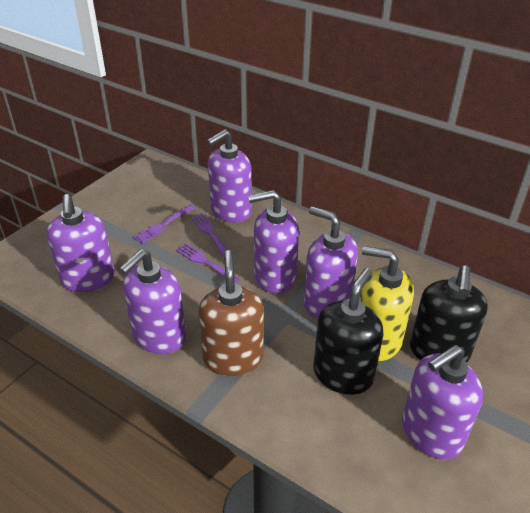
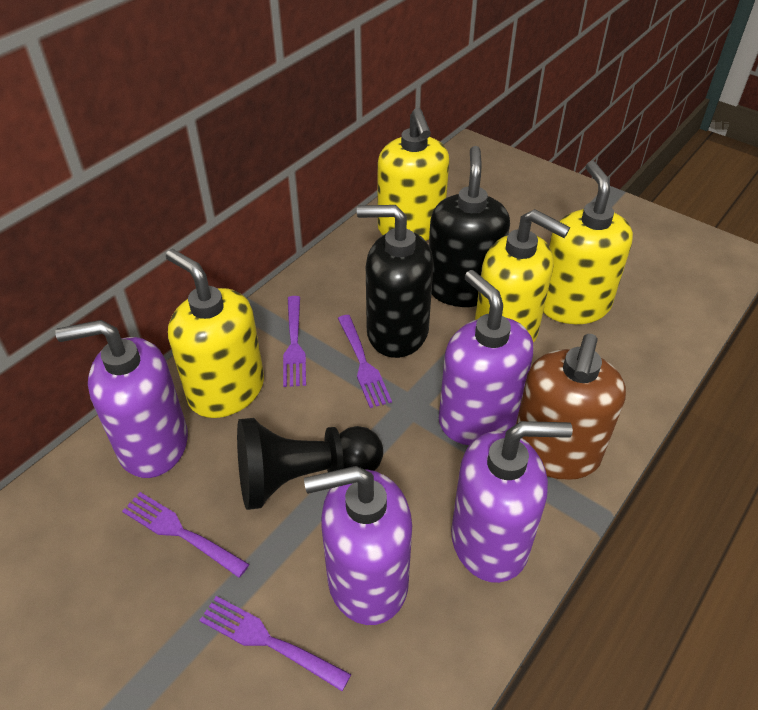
black pawn: 0 -> 1
purple fork: 3 -> 4
purple soap dispenser: 6 -> 4
yellow soap dispenser: 1 -> 4

